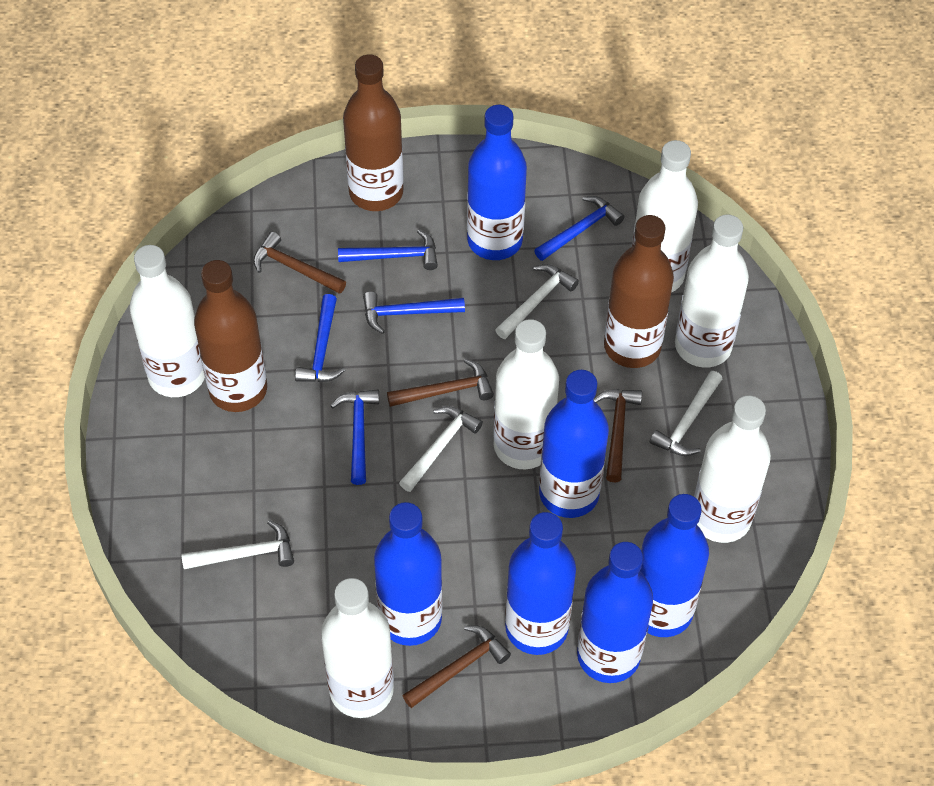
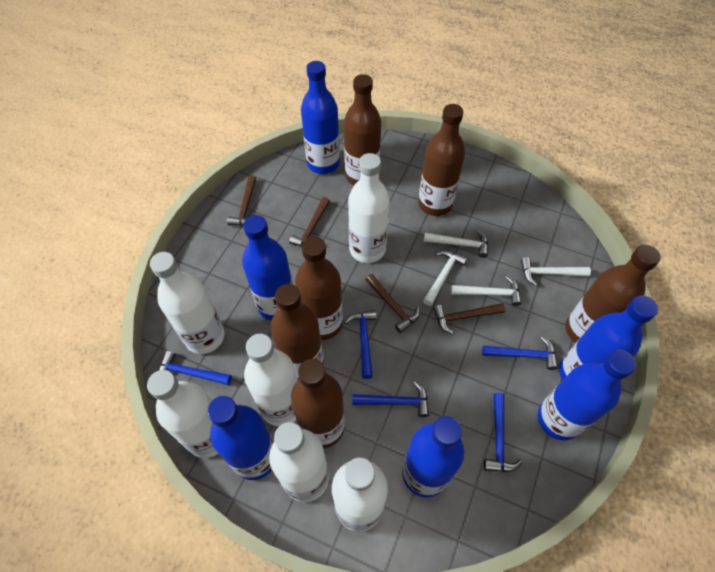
brown bottle: 3 -> 6

